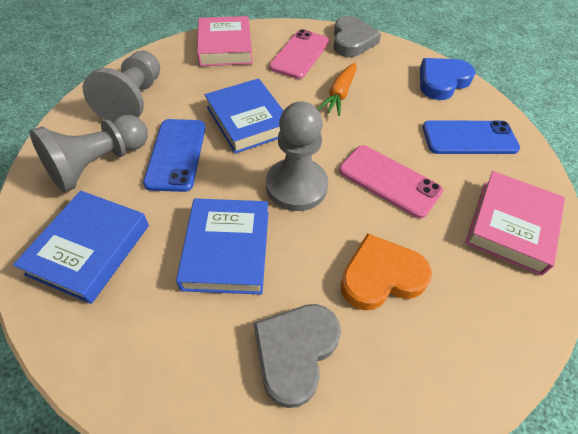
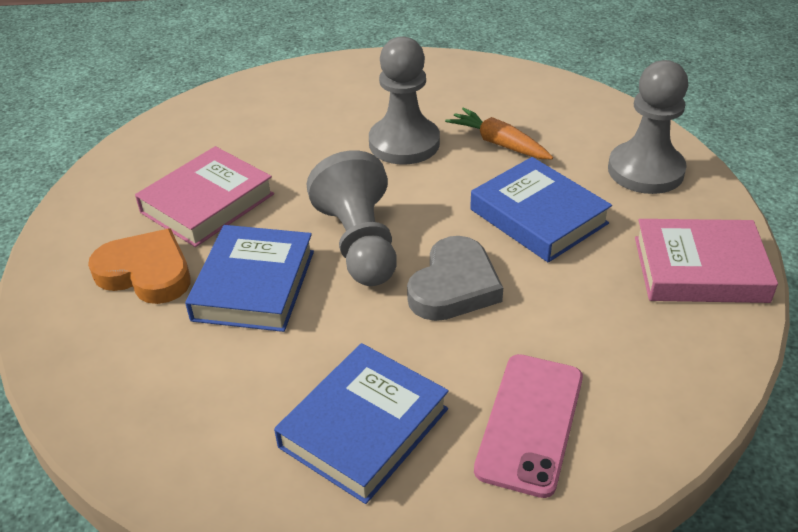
blue heart: 1 -> 0
blue phone: 2 -> 0
grey heart: 2 -> 1
pink phone: 2 -> 1

